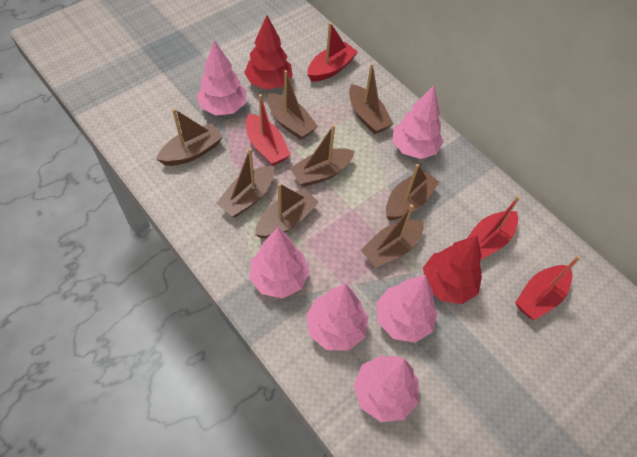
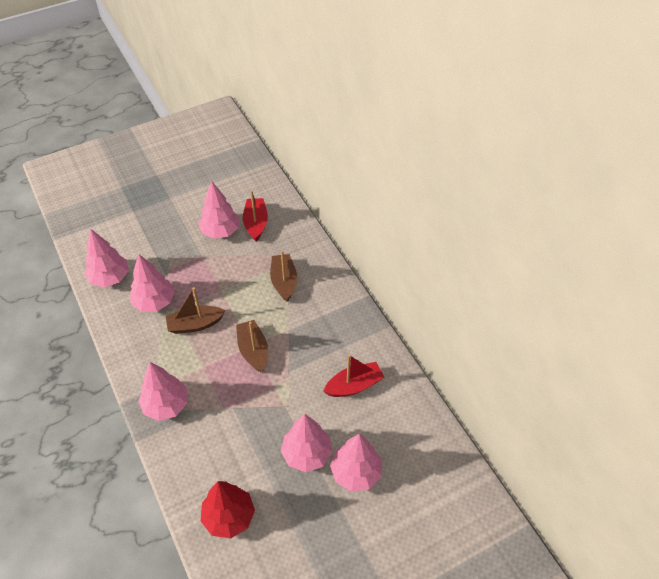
brown boat: 8 -> 3
red boat: 4 -> 2
red tree: 2 -> 1

